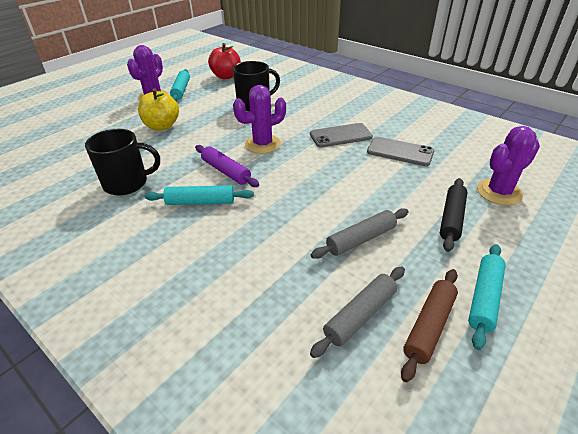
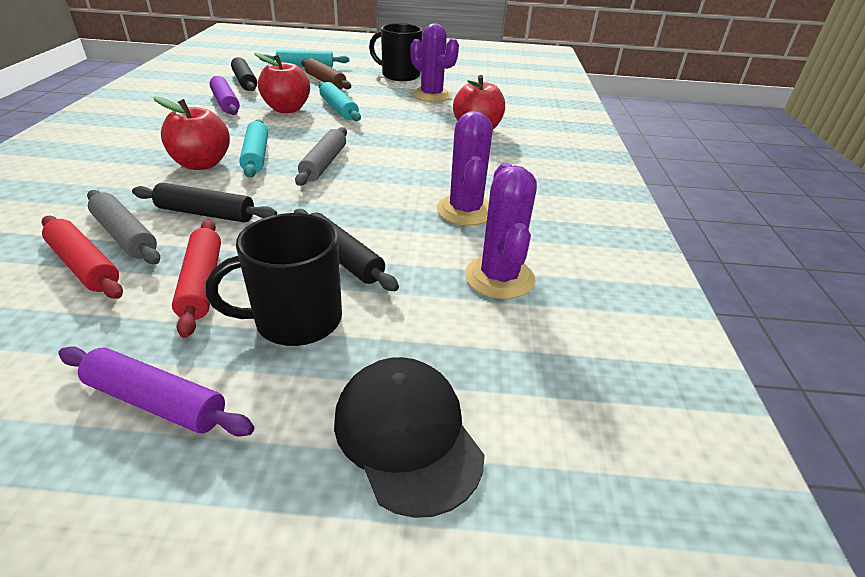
black cap: 0 -> 1
black rolling pin: 1 -> 3
grey phone: 2 -> 0
purple rolling pin: 1 -> 2
red apple: 1 -> 3
red rolling pin: 0 -> 2
yellow apple: 1 -> 0

